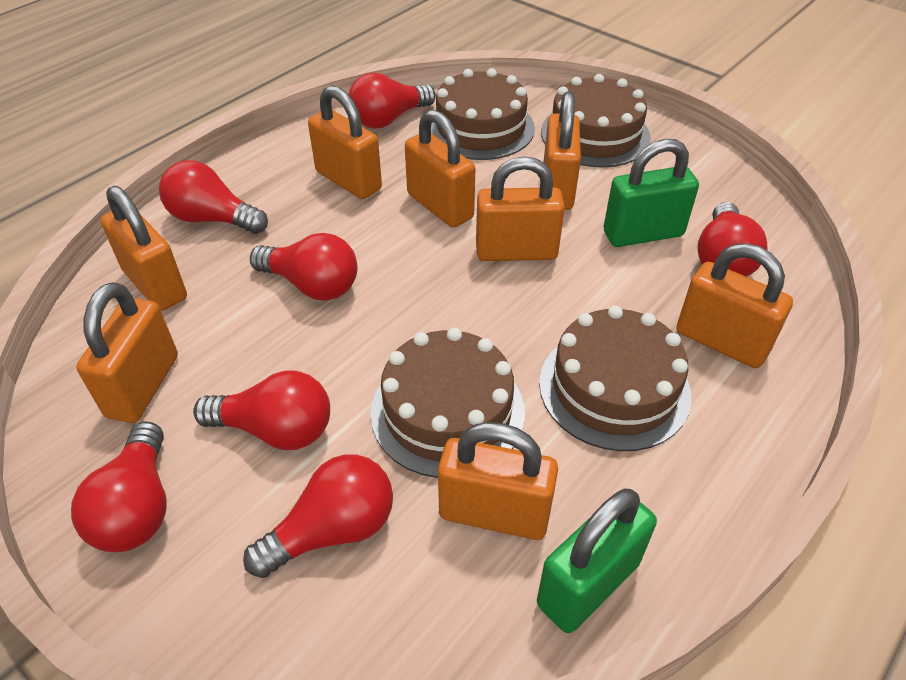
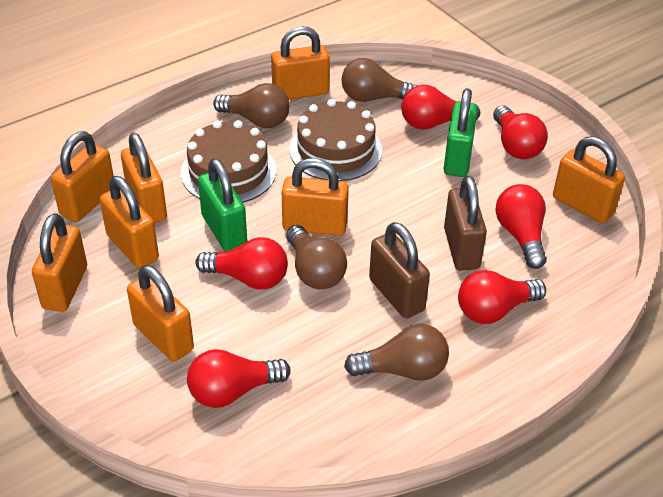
brown cake: 4 -> 2
brown light bulb: 0 -> 4
brown padlock: 0 -> 2
red light bulb: 7 -> 6

